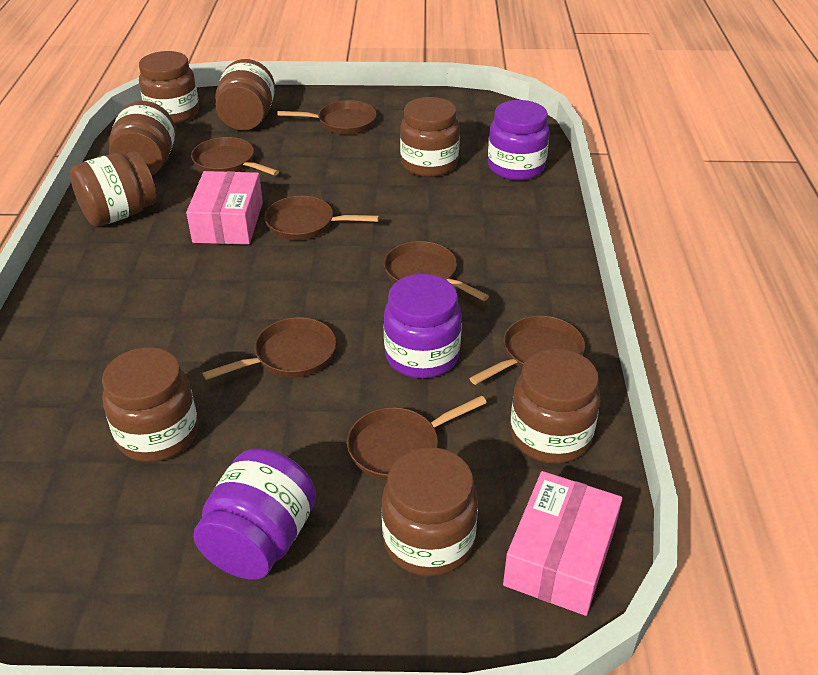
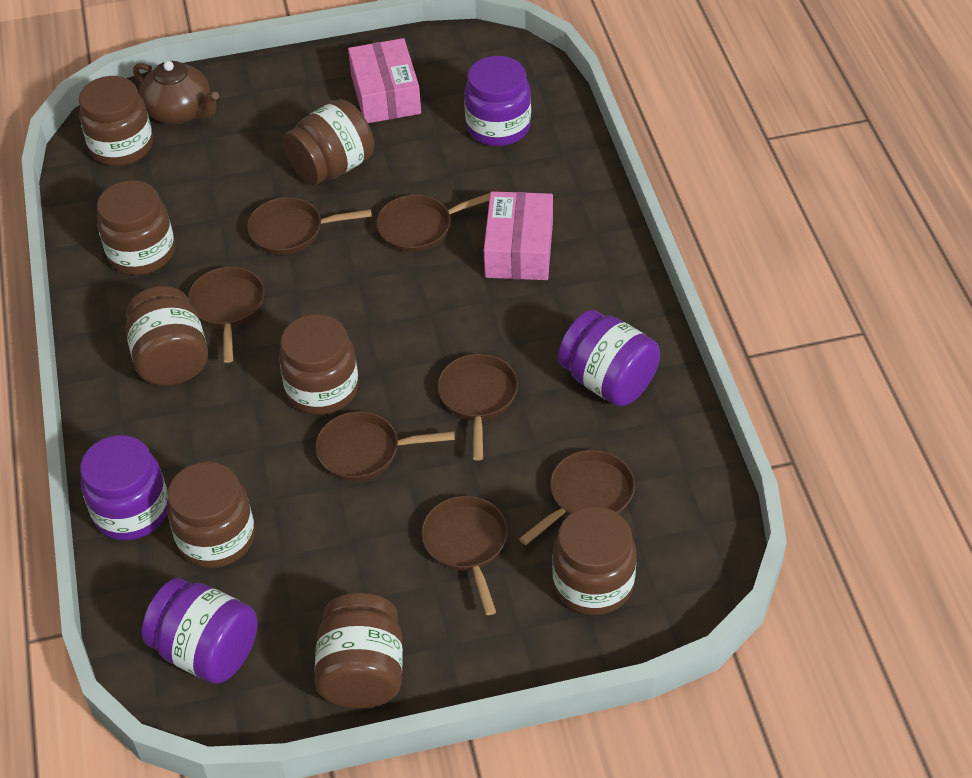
brown teapot: 0 -> 1
purple jar: 3 -> 4

